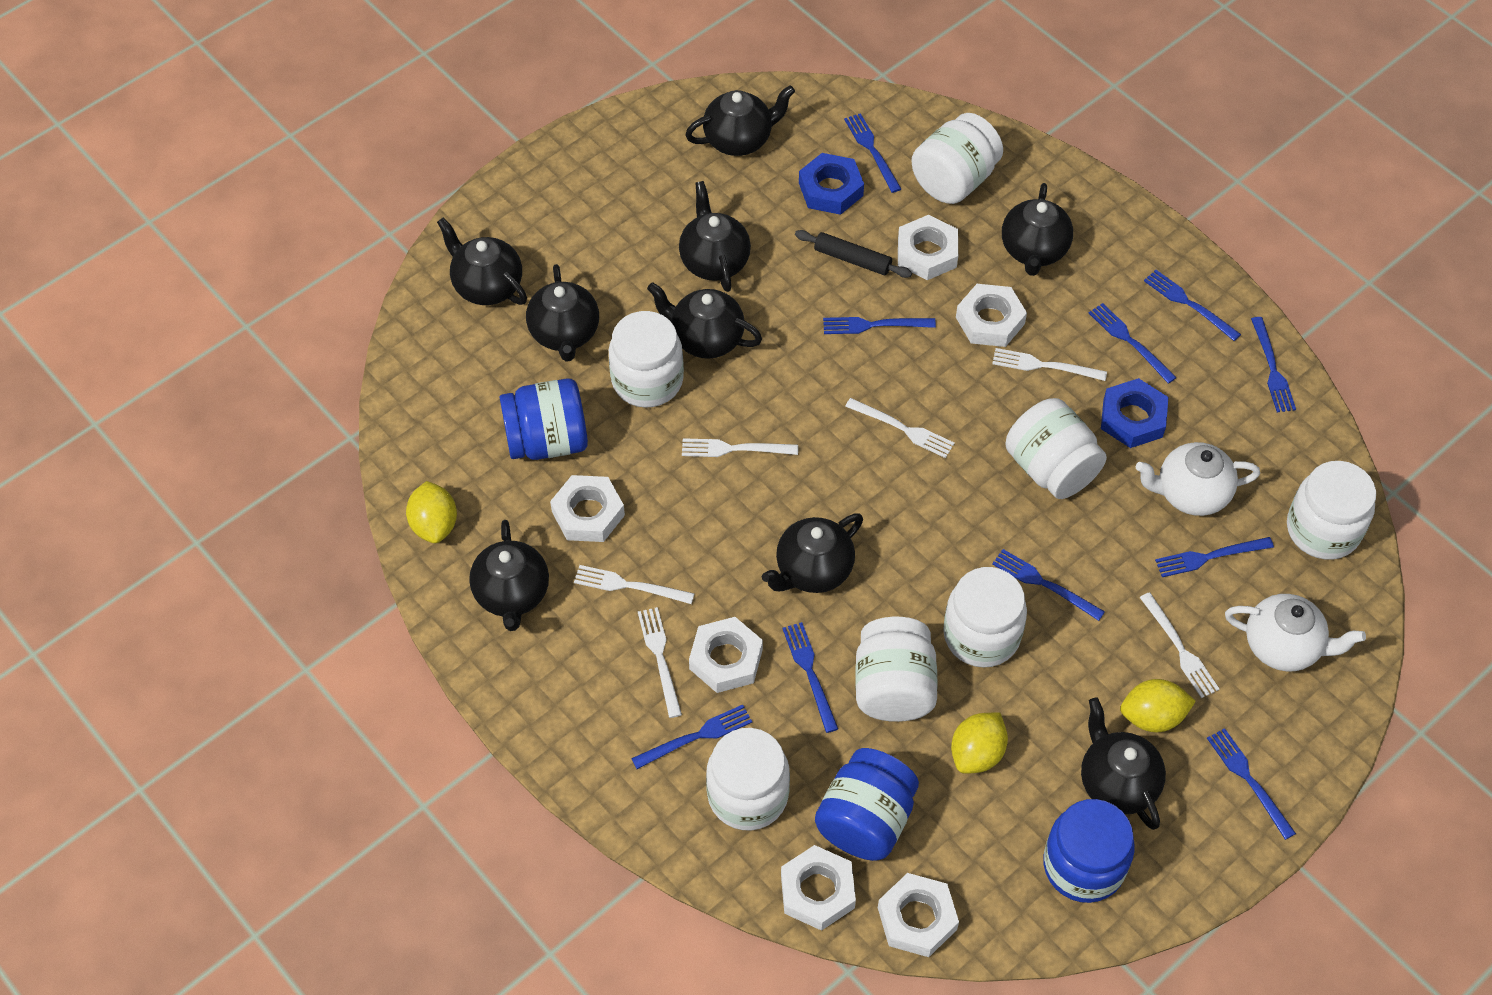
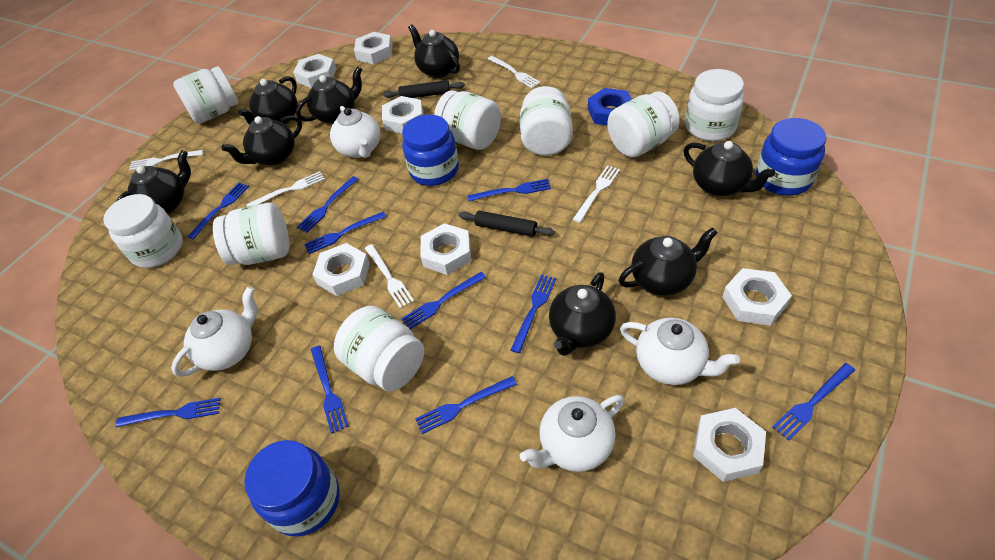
black rolling pin: 1 -> 2
black teapot: 9 -> 8
blue nut: 2 -> 1
white fork: 6 -> 5
white jar: 7 -> 8
white nut: 6 -> 7
white teapot: 2 -> 4
yellow lemon: 3 -> 0

